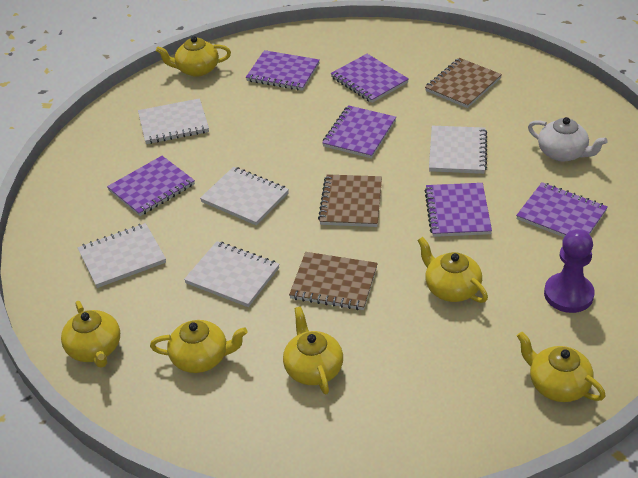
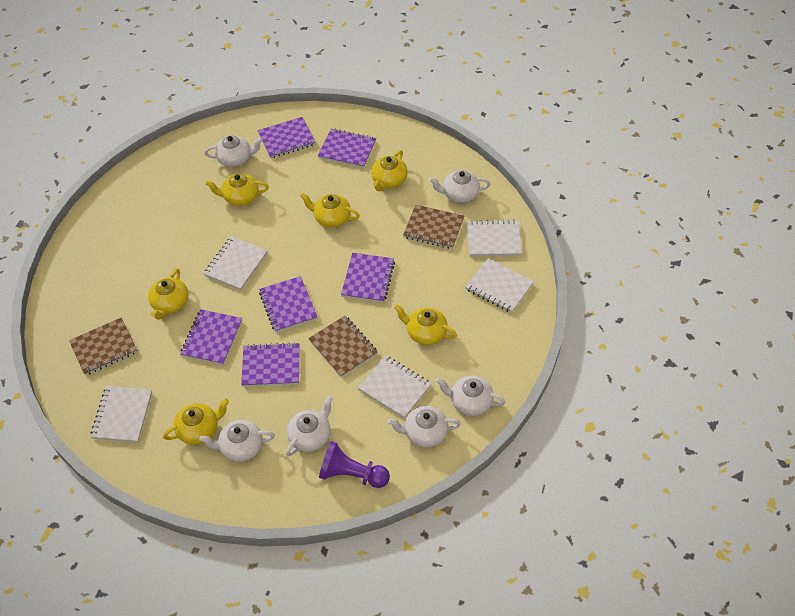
white teapot: 1 -> 6

